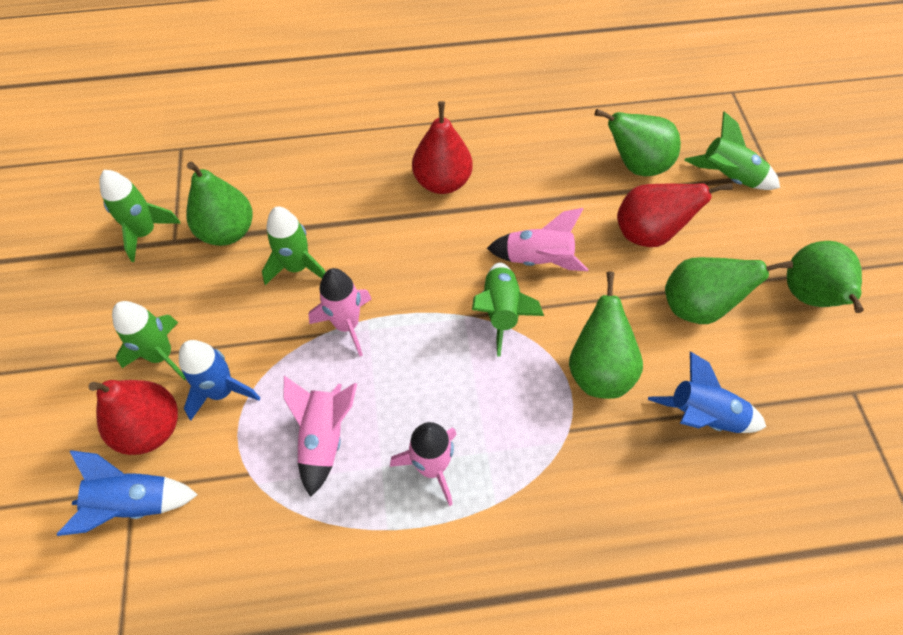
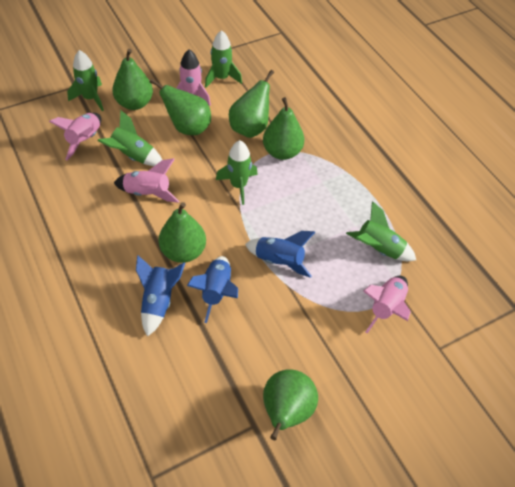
green pear: 5 -> 6
red pear: 3 -> 0

